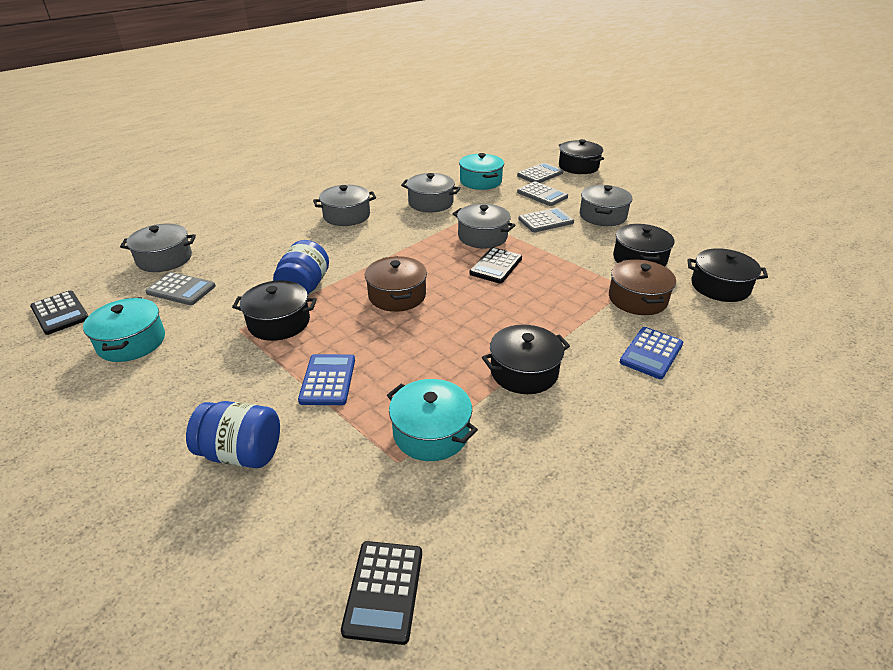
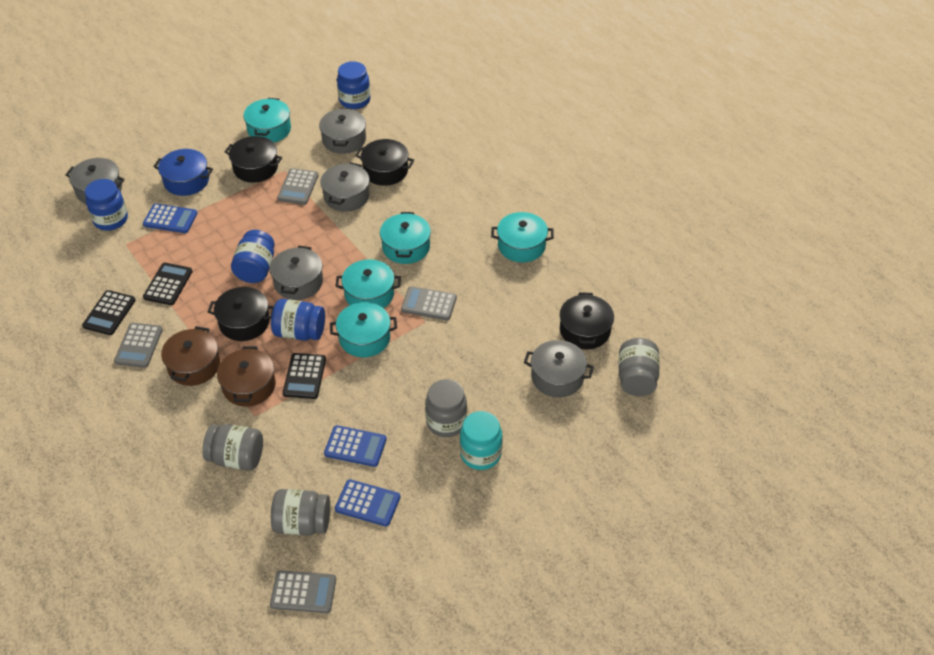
black pot: 5 -> 4
blue calculator: 2 -> 3
blue jar: 2 -> 4
blue pot: 0 -> 1
grey jar: 0 -> 4
turquoise jar: 0 -> 1
turquoise pot: 3 -> 5

